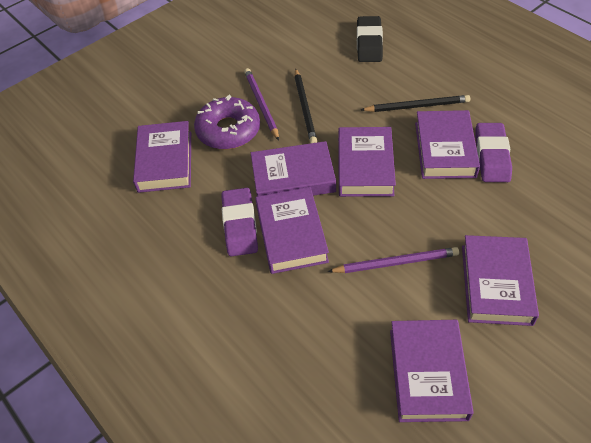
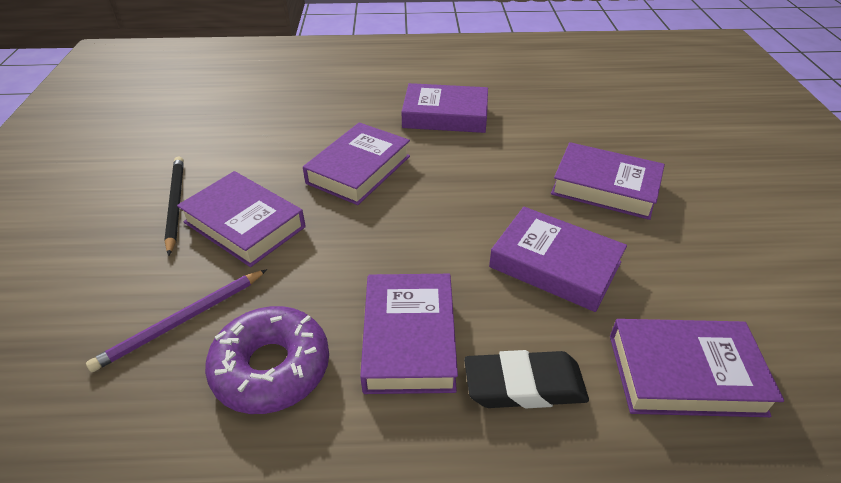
black pencil: 2 -> 1
purple eraser: 2 -> 0
purple pencil: 2 -> 1

